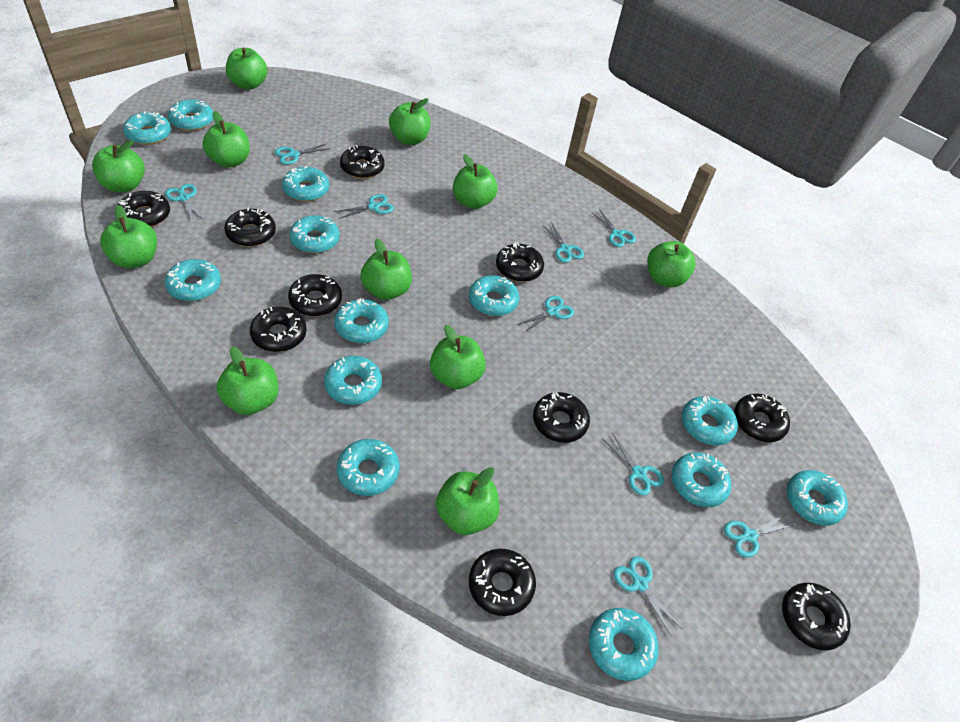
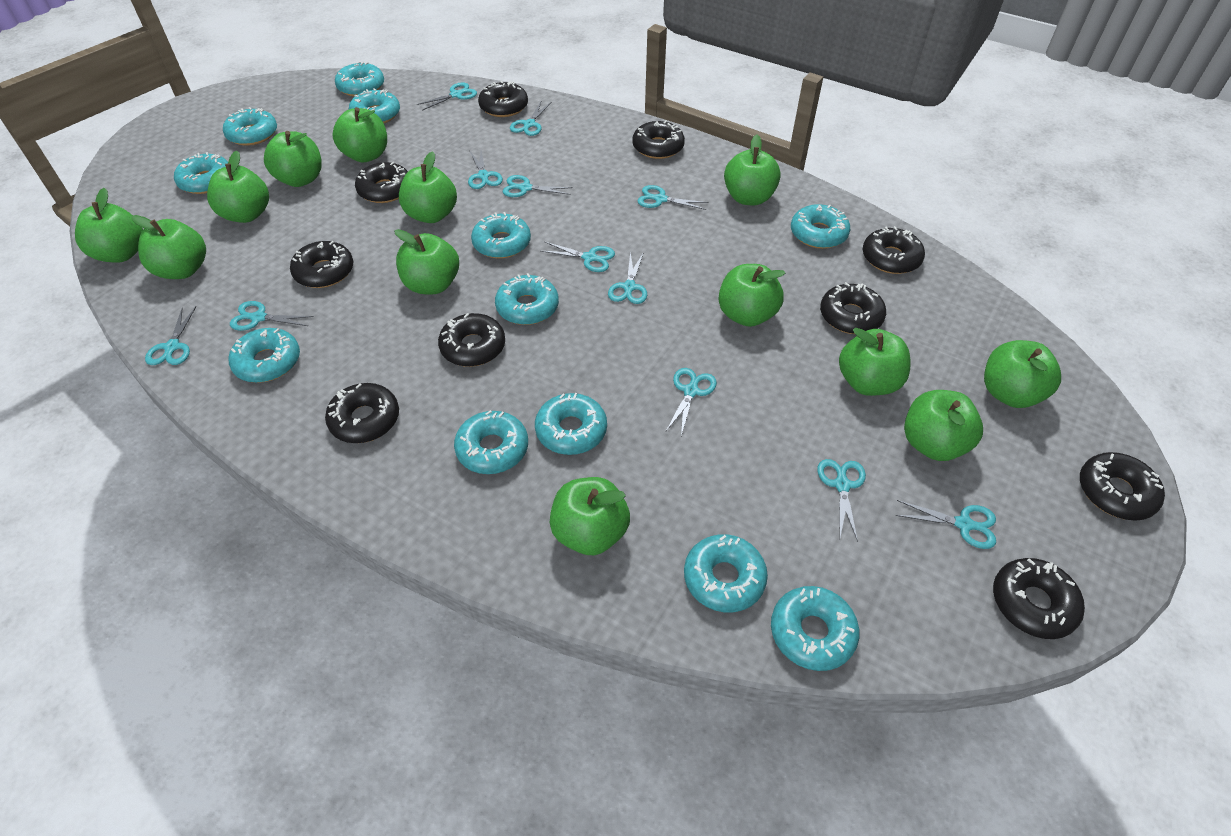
green apple: 11 -> 13
turquoise donut: 13 -> 12
turquoise scissors: 9 -> 12

